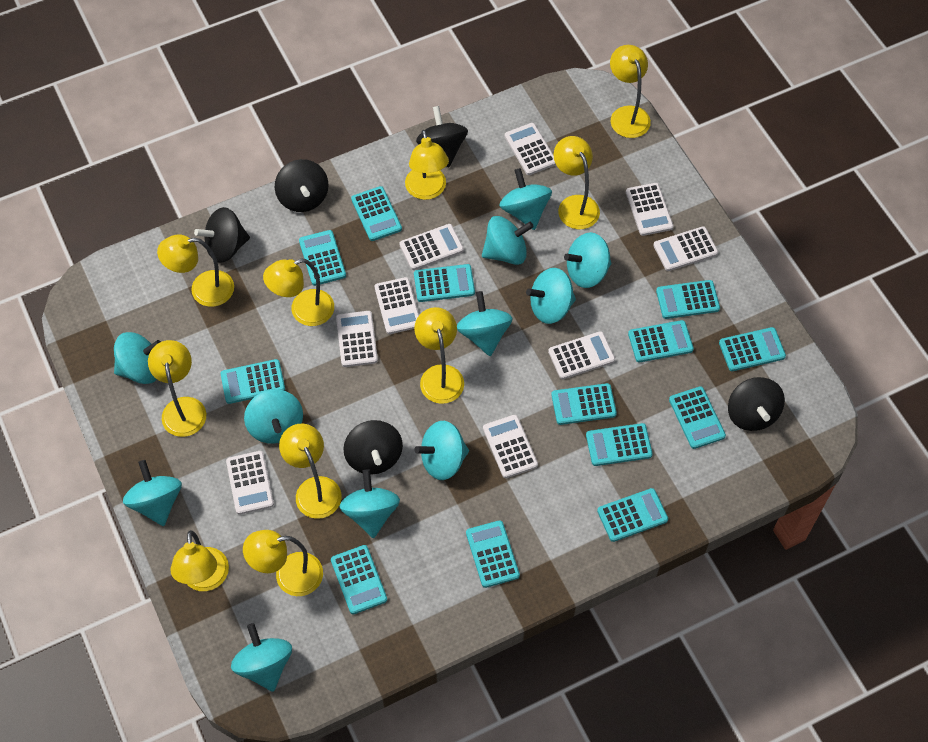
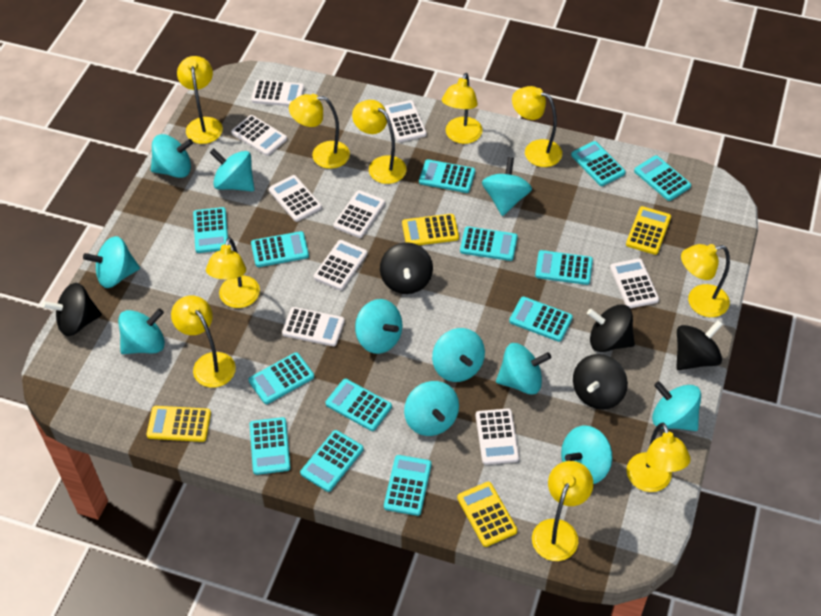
yellow calculator: 0 -> 4

